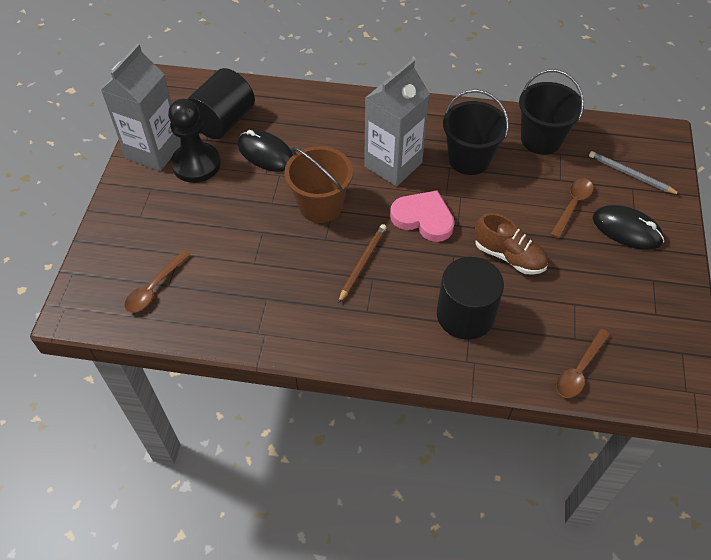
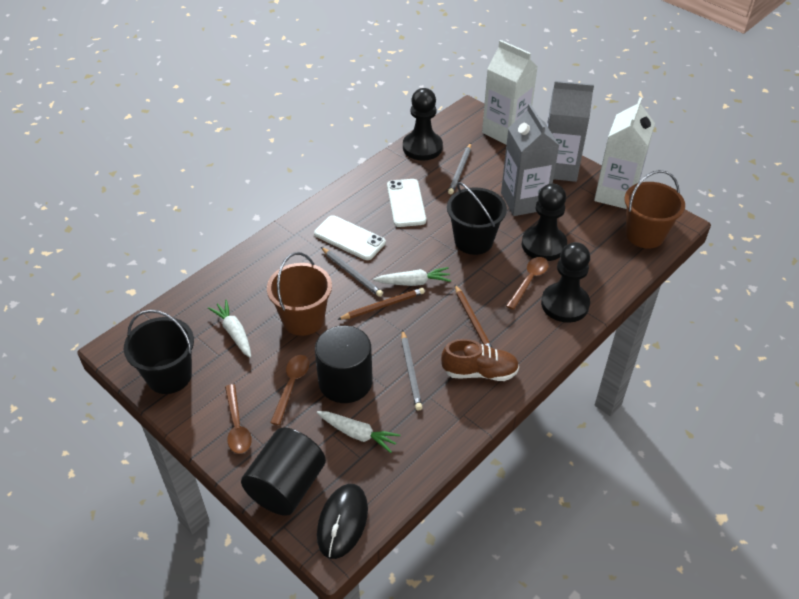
black mouse: 2 -> 1
black pawn: 1 -> 3
brown bucket: 1 -> 2
brown pencil: 1 -> 2
grey pencil: 1 -> 3
pink heart: 1 -> 0
white carrot: 0 -> 3
white carton: 0 -> 2
white phone: 0 -> 2

